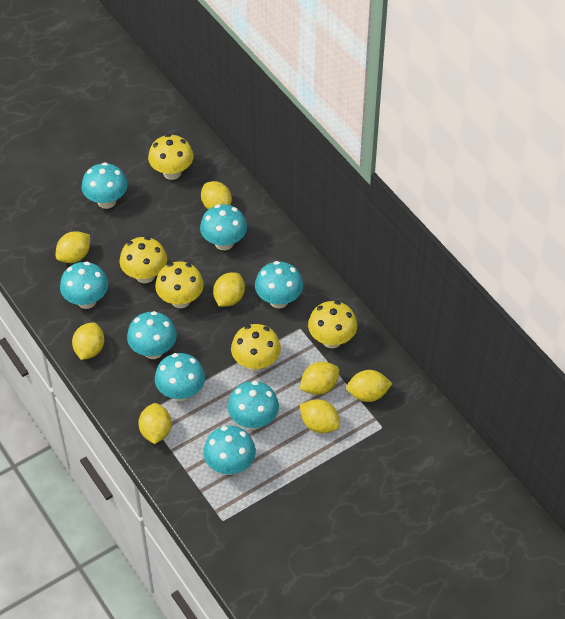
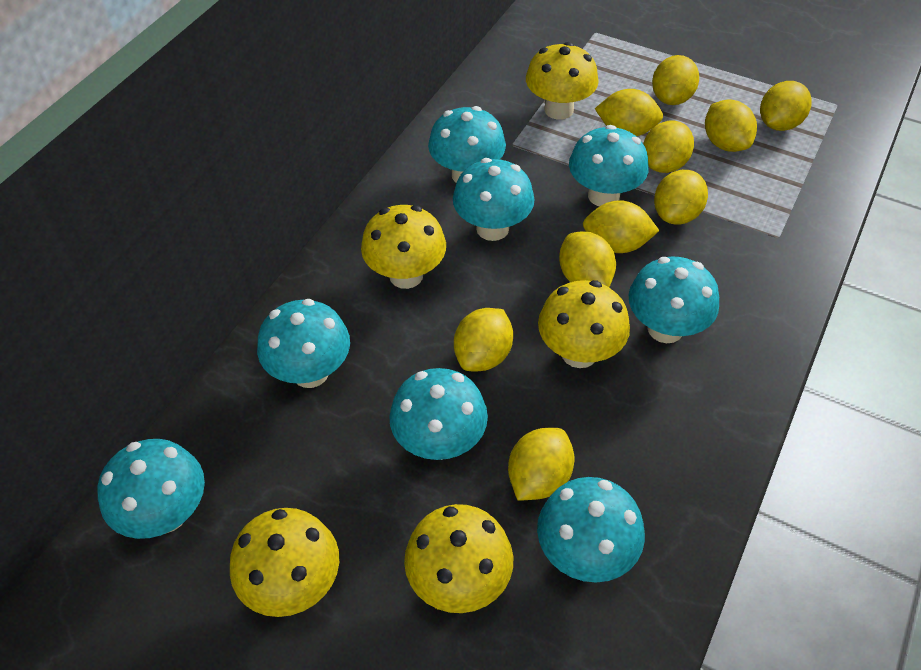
yellow lemon: 8 -> 10

